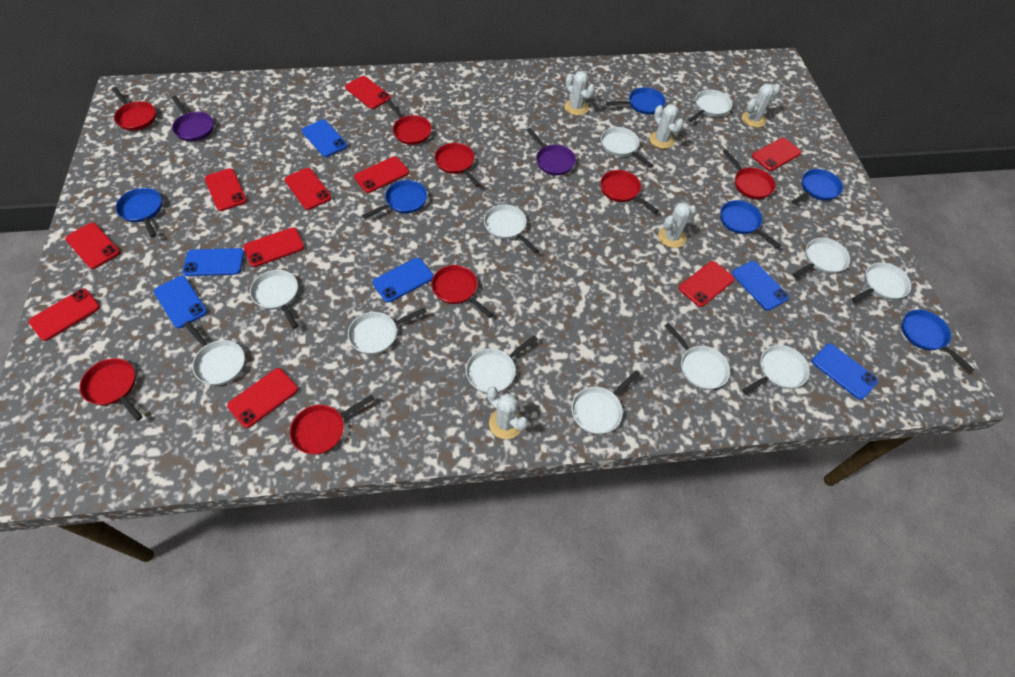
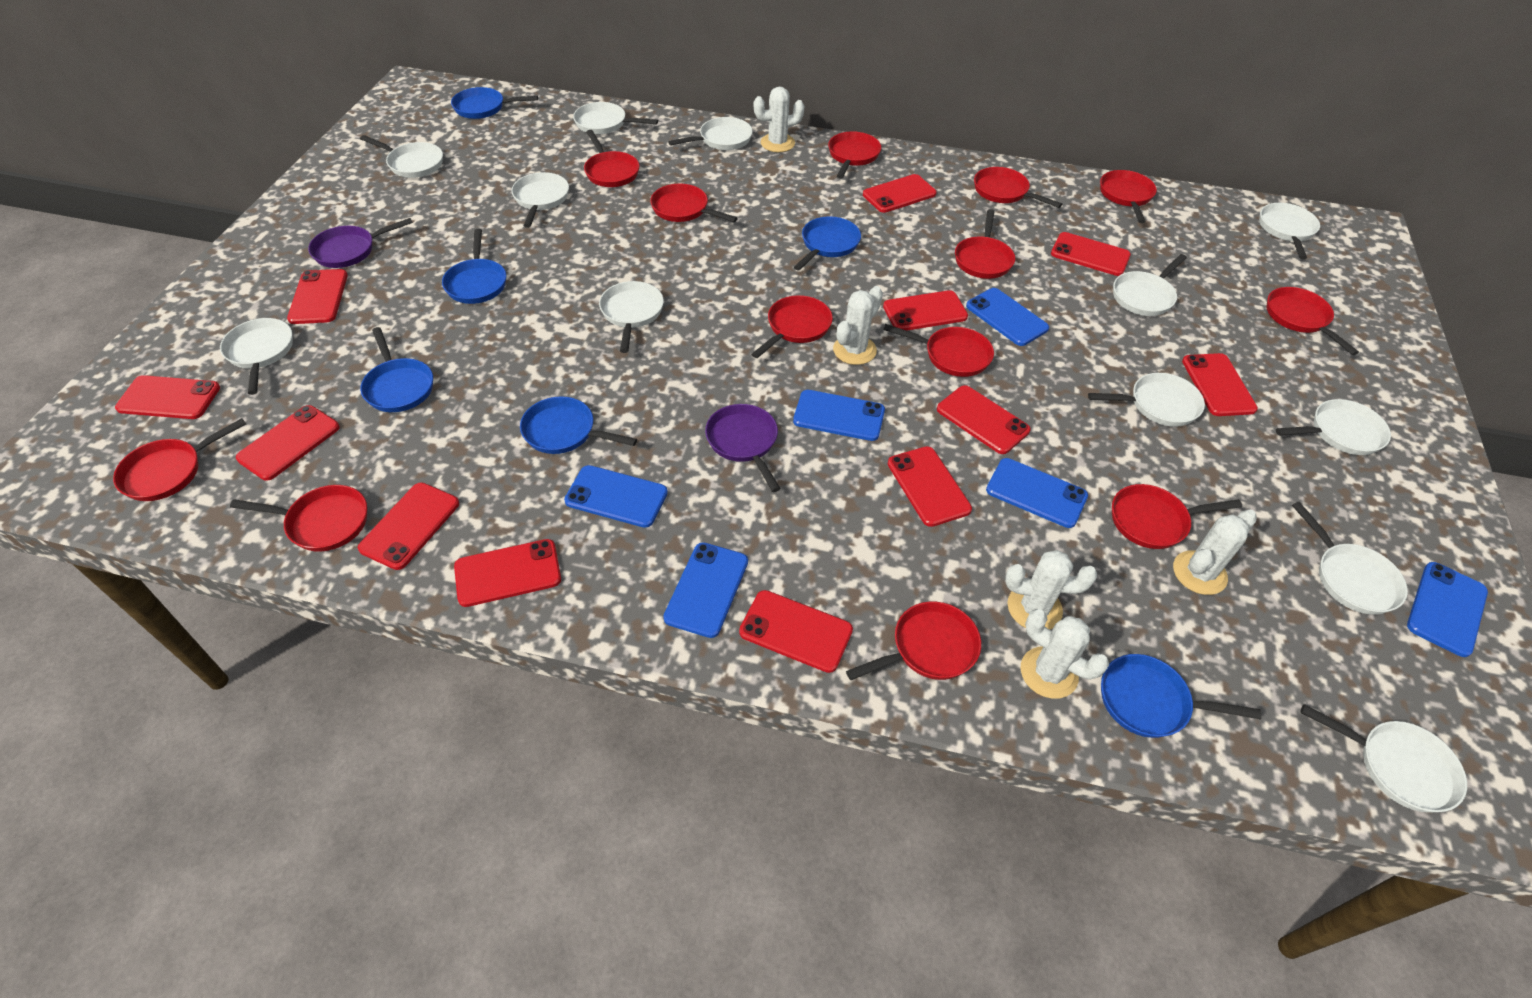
red pan: 8 -> 13
red phone: 10 -> 12

